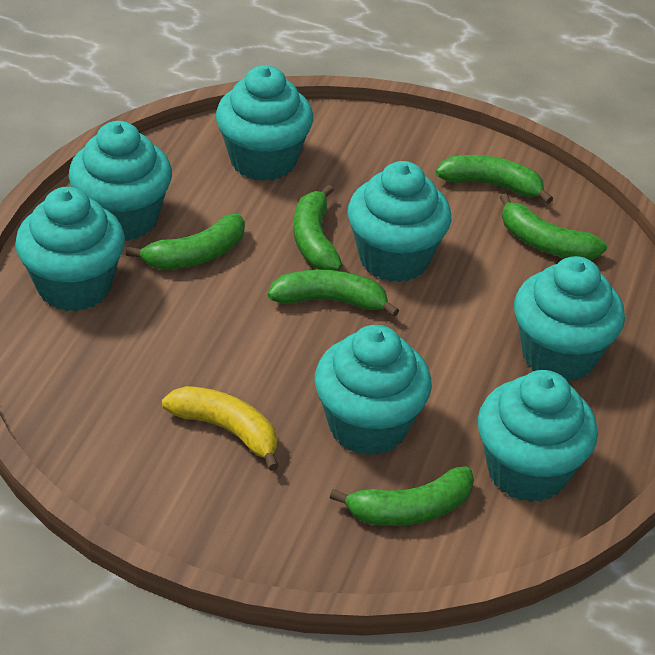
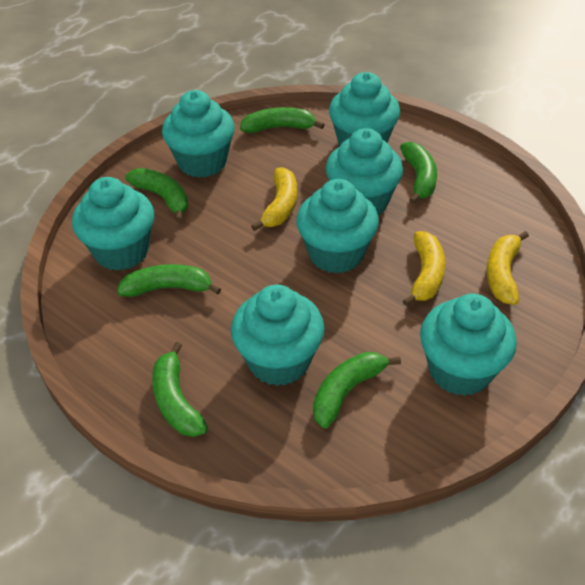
yellow banana: 1 -> 3

